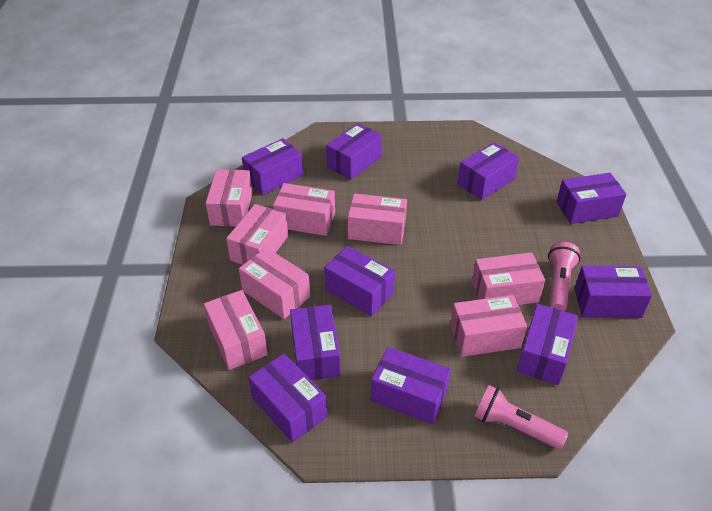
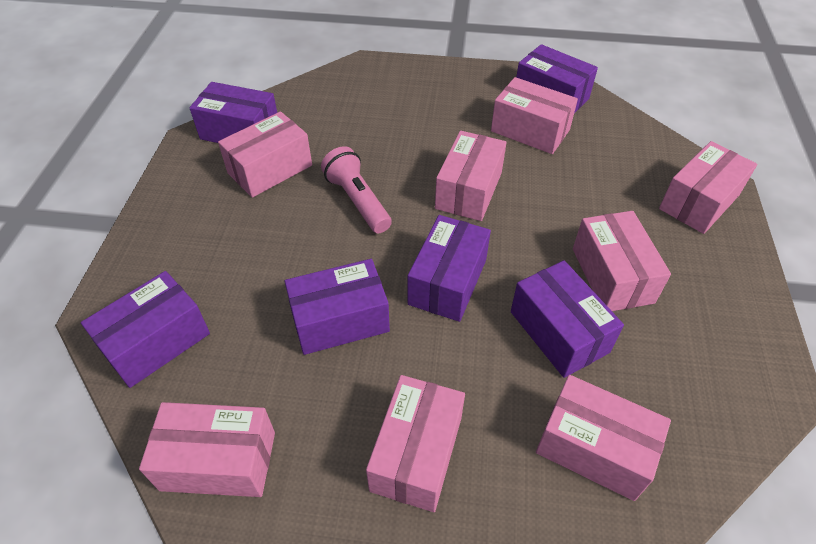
pink flashlight: 2 -> 1
purple box: 10 -> 6

